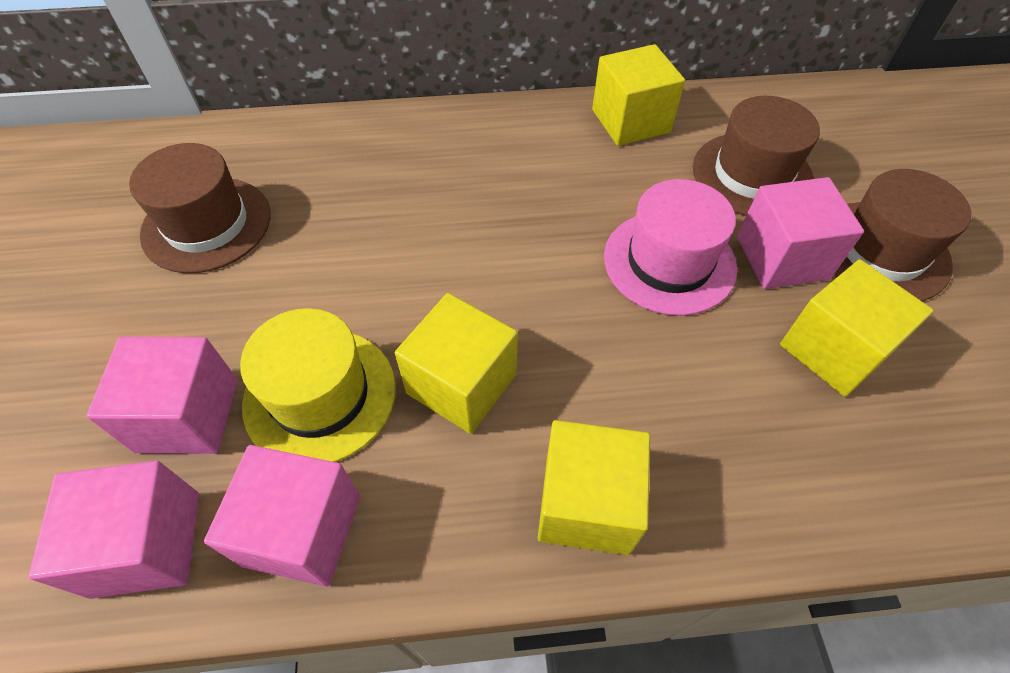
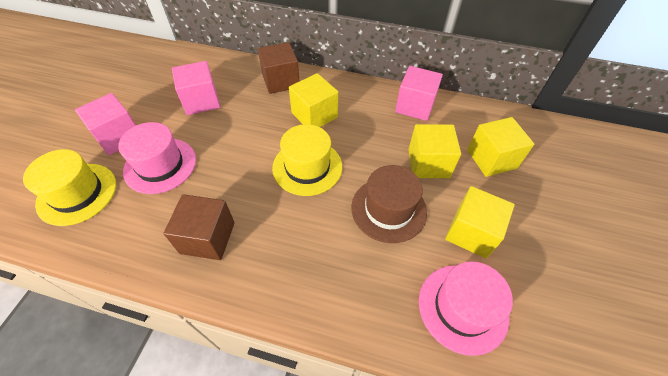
brown cube: 0 -> 2
brown hat: 3 -> 1
pink cube: 4 -> 3
pink hat: 1 -> 2
yellow hat: 1 -> 2

